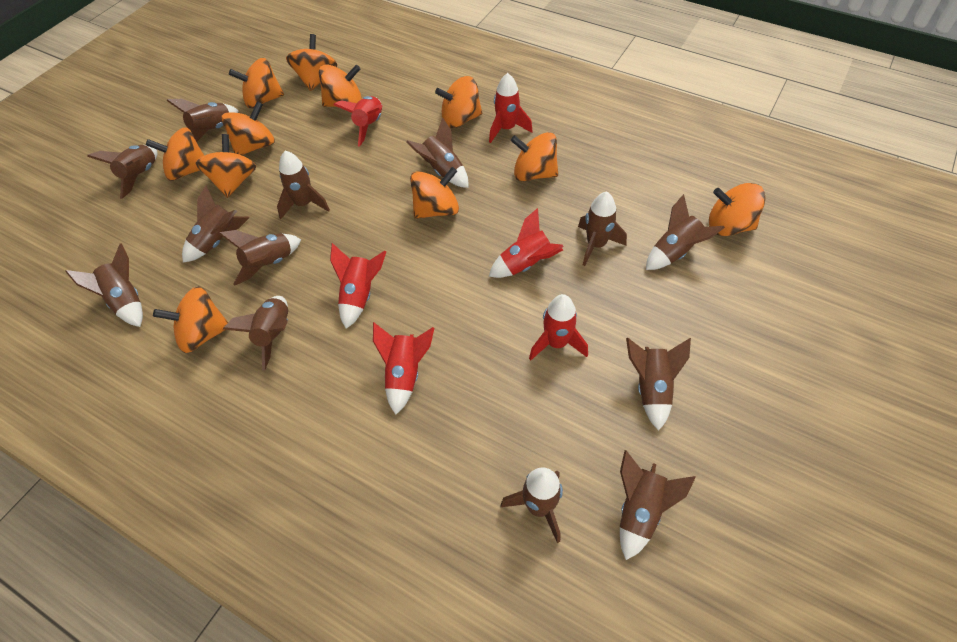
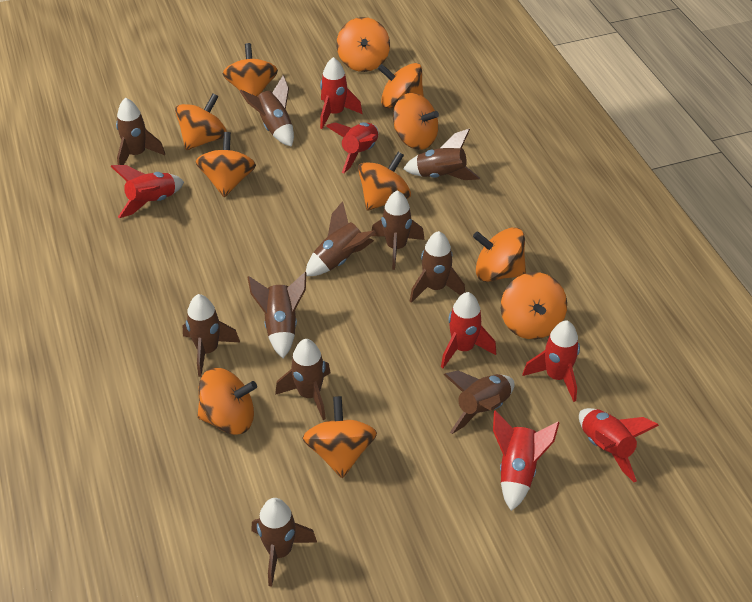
brown rocket: 13 -> 11
red rocket: 6 -> 7

